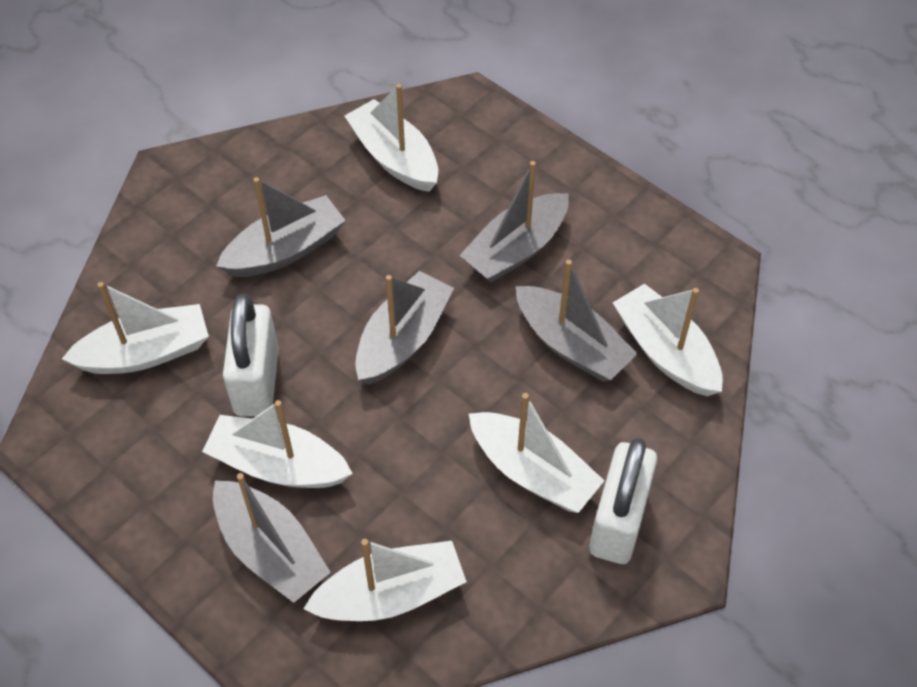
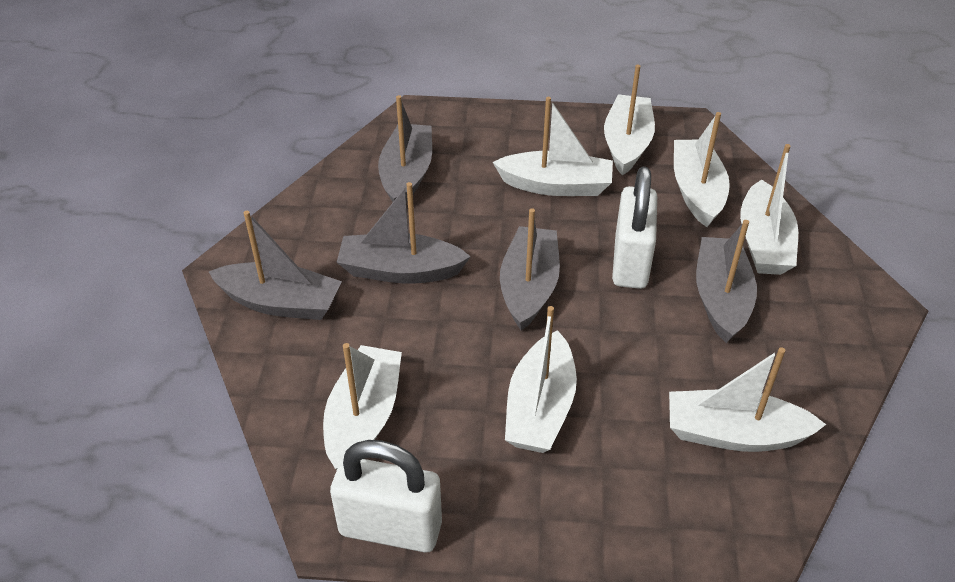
white boat: 6 -> 7

